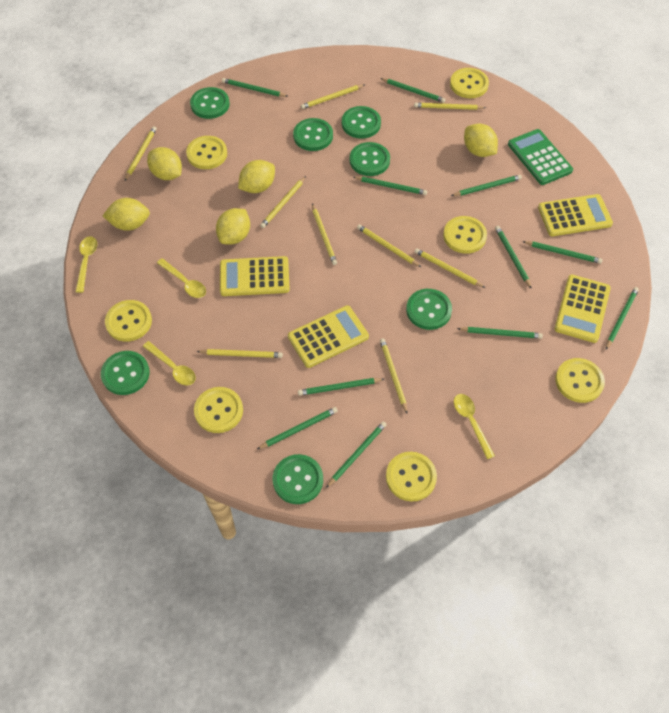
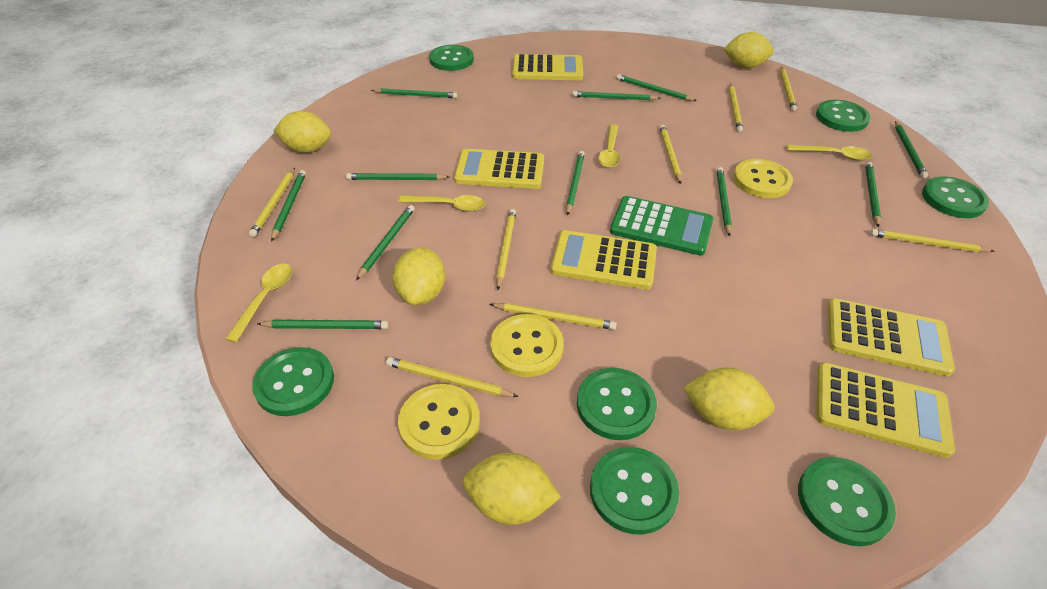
yellow button: 7 -> 3
yellow calculator: 4 -> 5
yellow pencil: 9 -> 8

